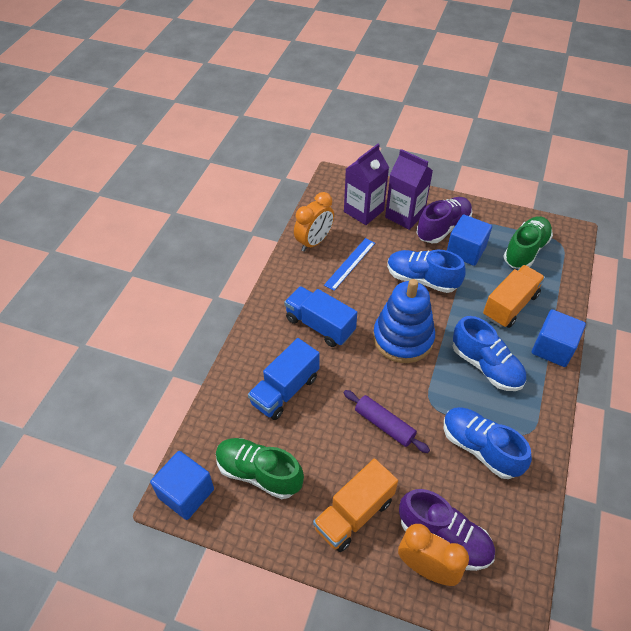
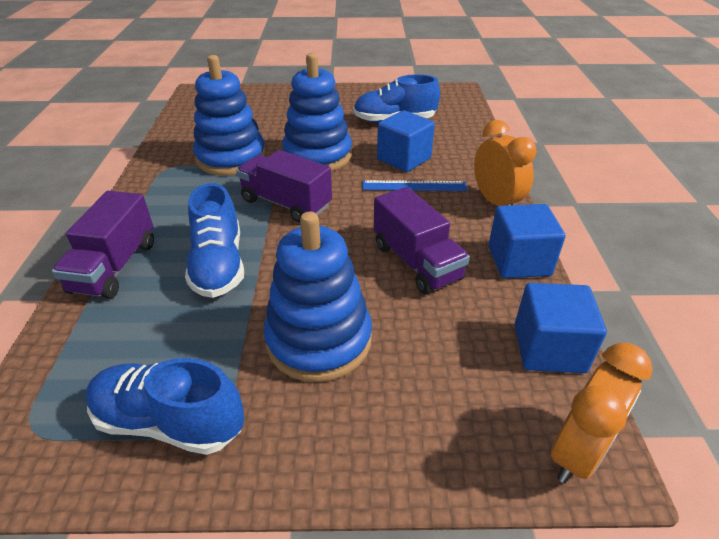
blue stacking toy: 1 -> 3
blue truck: 2 -> 0
green shoe: 2 -> 0
orange truck: 2 -> 0
purple carton: 2 -> 0
purple rolling pin: 1 -> 0
purple shoe: 2 -> 0
purple truck: 0 -> 3

